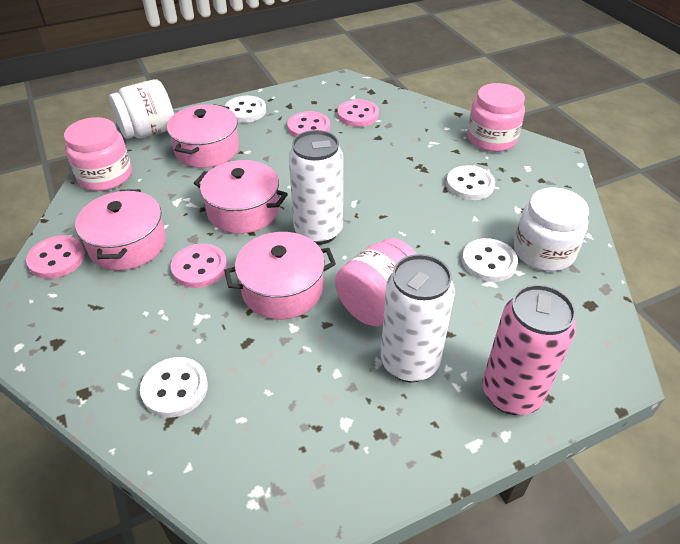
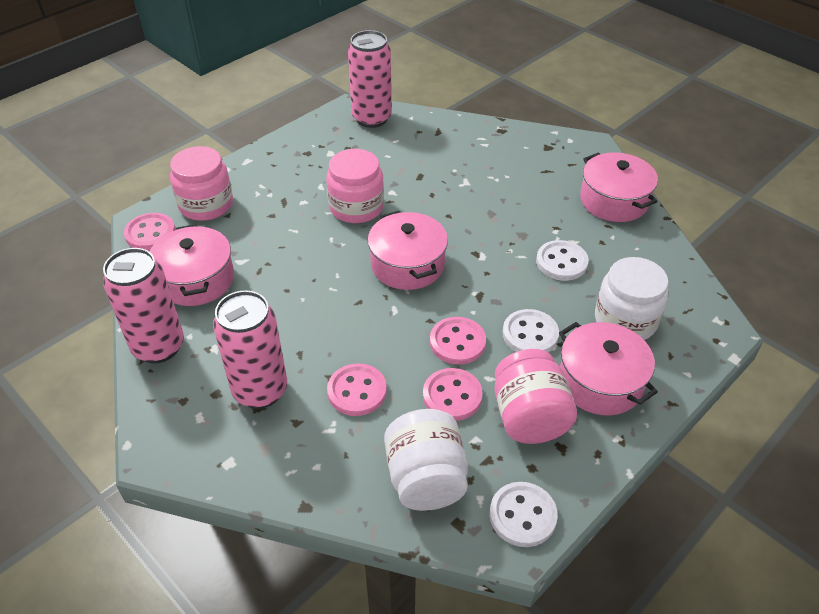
pink can: 1 -> 3
white button: 4 -> 3
white can: 2 -> 0

